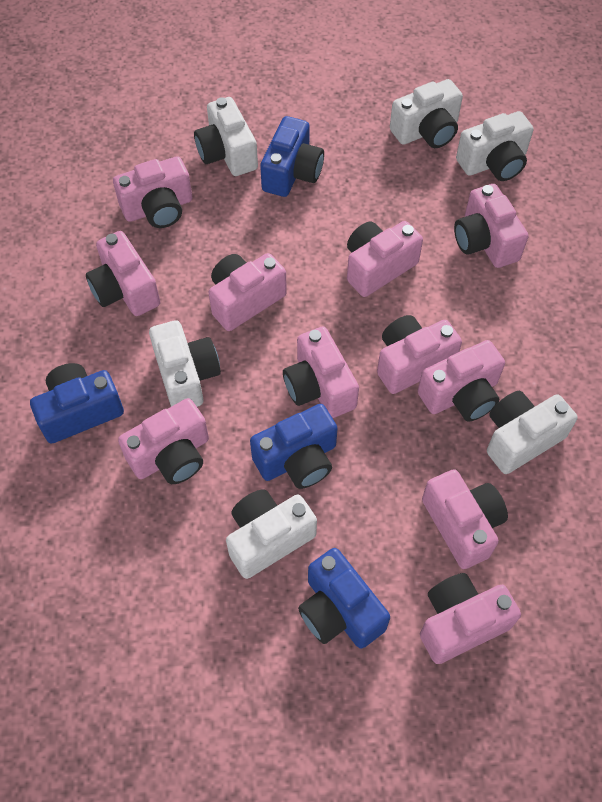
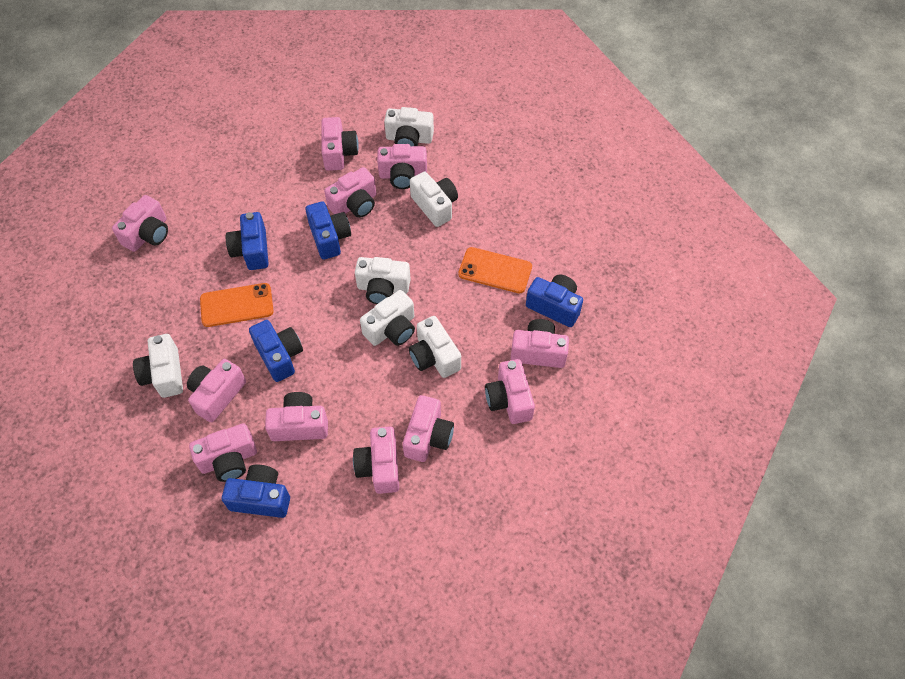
blue camera: 4 -> 5
orange phone: 0 -> 2

